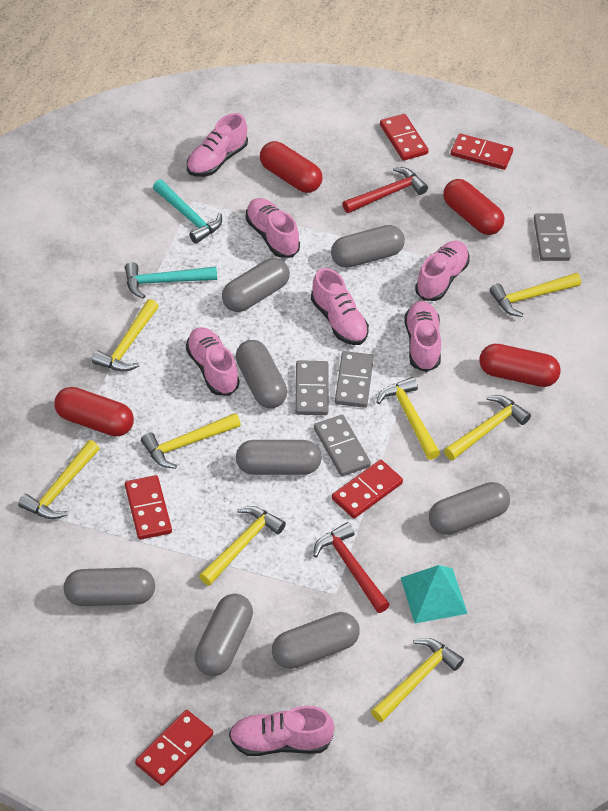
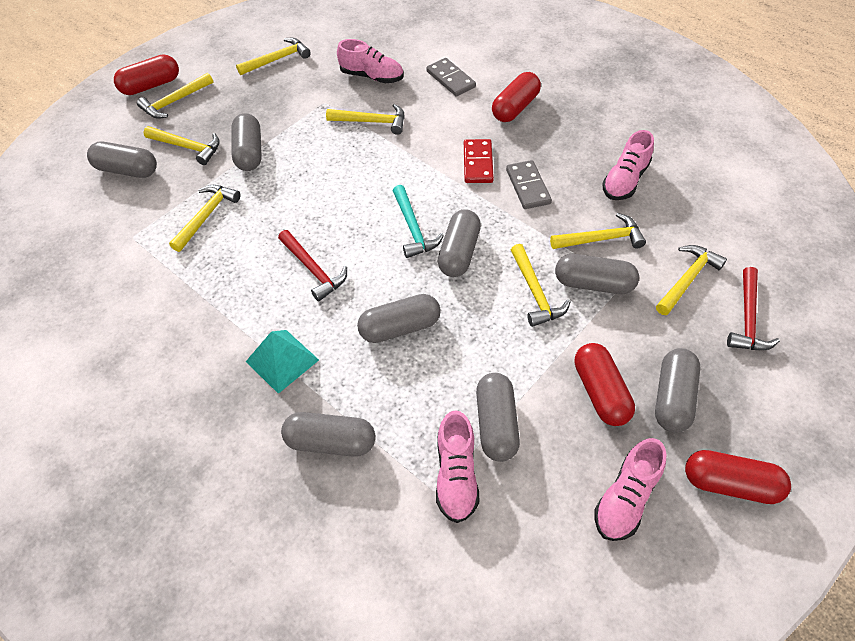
grey domino: 4 -> 2
pink shoe: 7 -> 4
red domino: 5 -> 1
turquoise hammer: 2 -> 1

